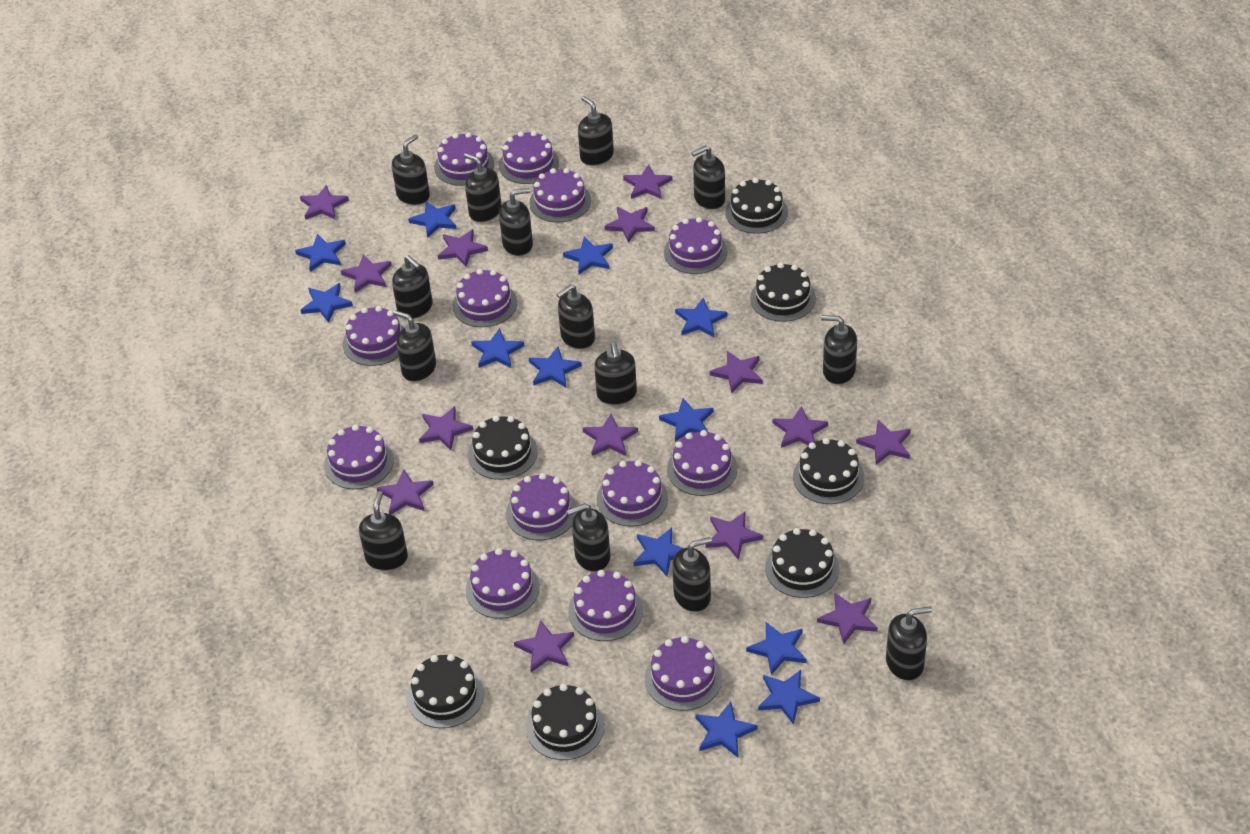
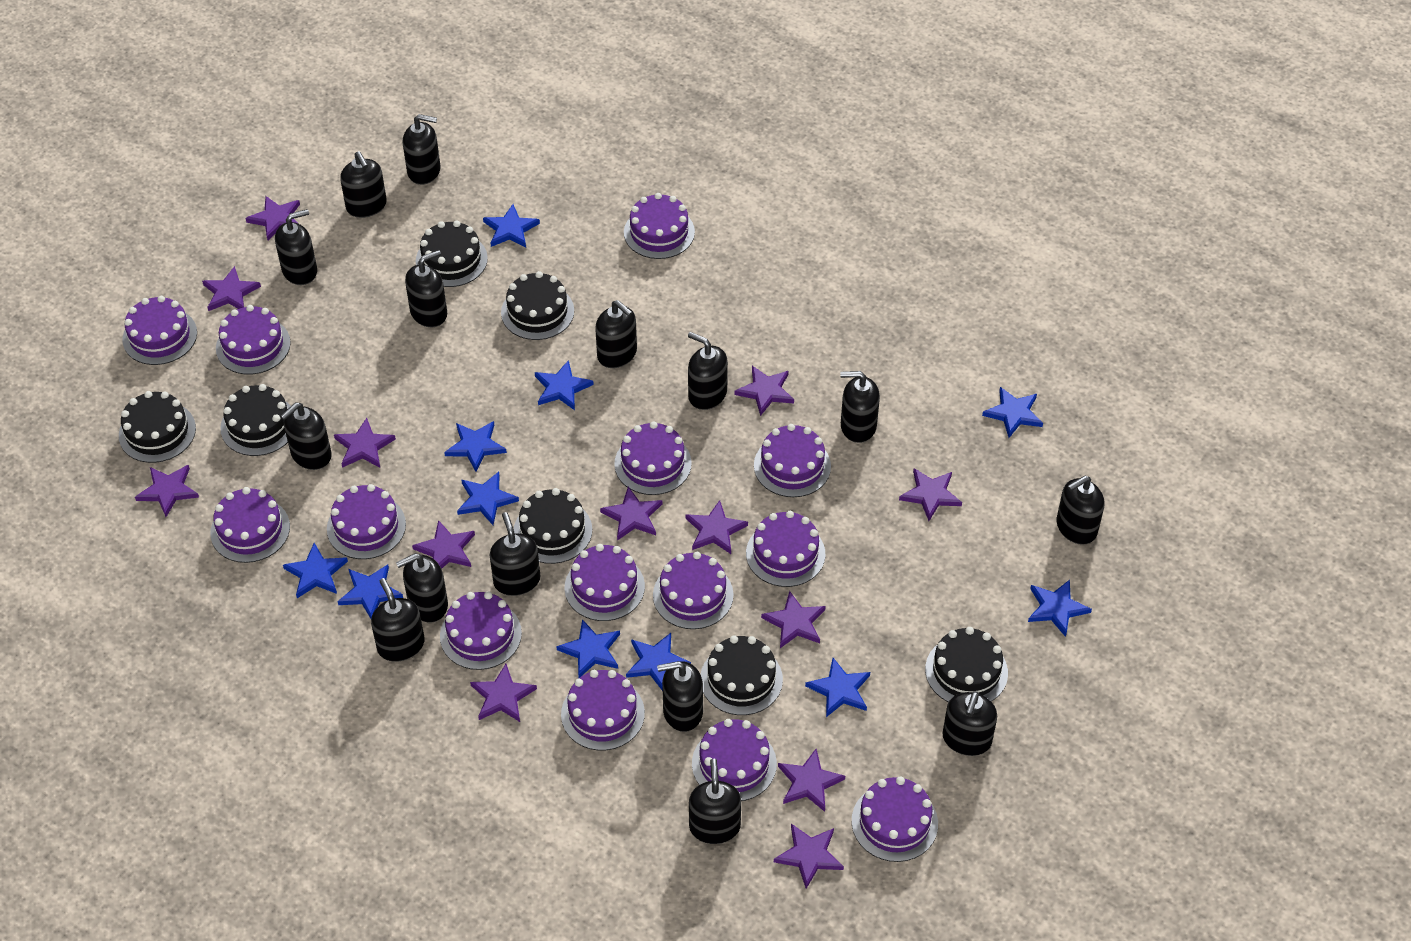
black soap dispenser: 14 -> 15
blue star: 12 -> 11
purple cake: 13 -> 14
purple star: 14 -> 13

